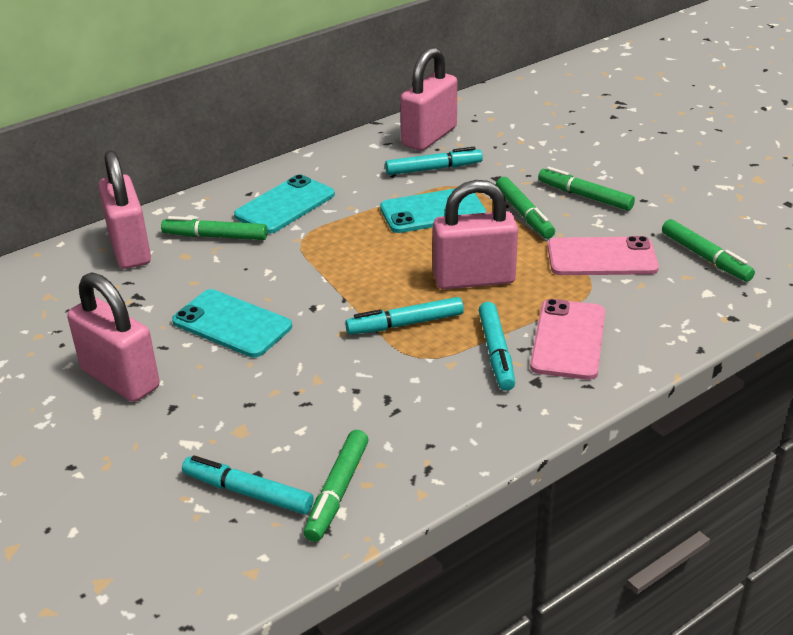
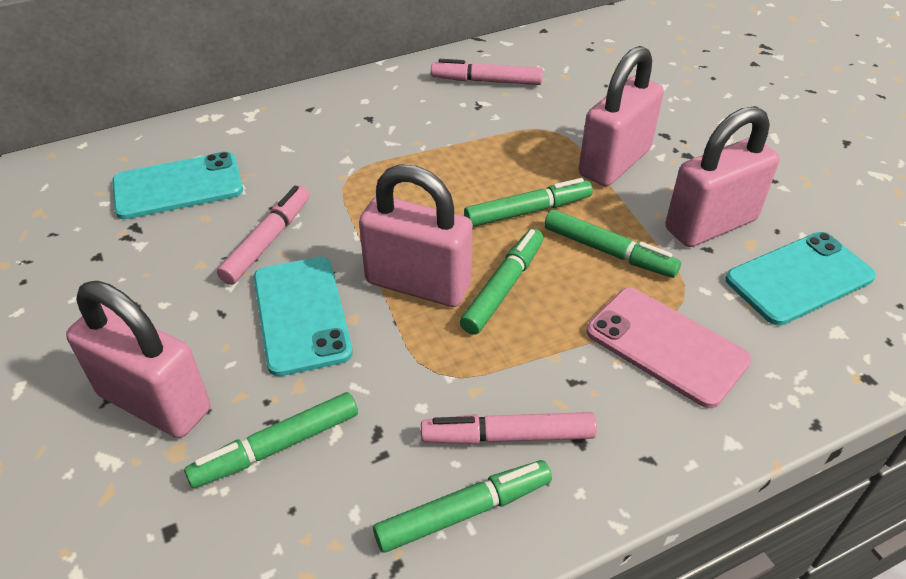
pink marker: 0 -> 3
pink phone: 2 -> 1
turquoise marker: 4 -> 0

